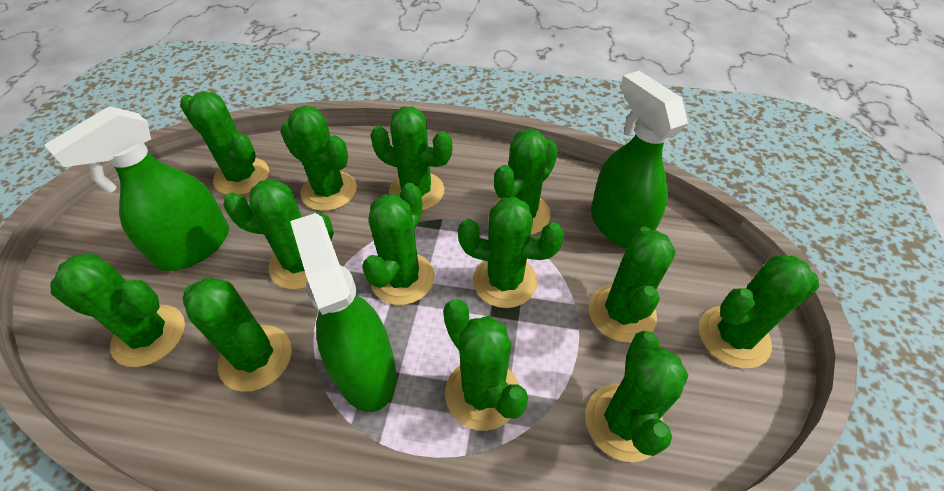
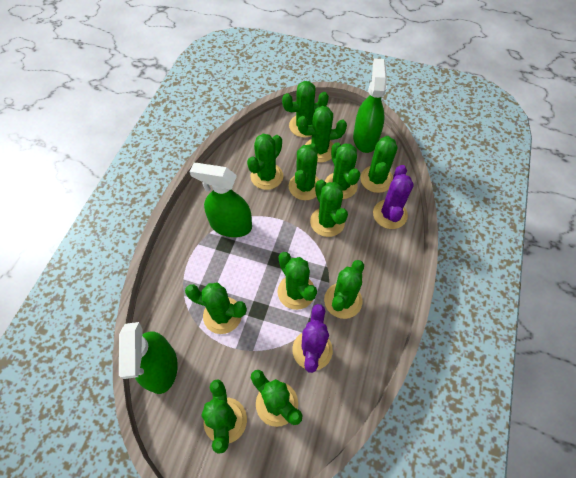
green cactus: 13 -> 12
purple cactus: 0 -> 2

